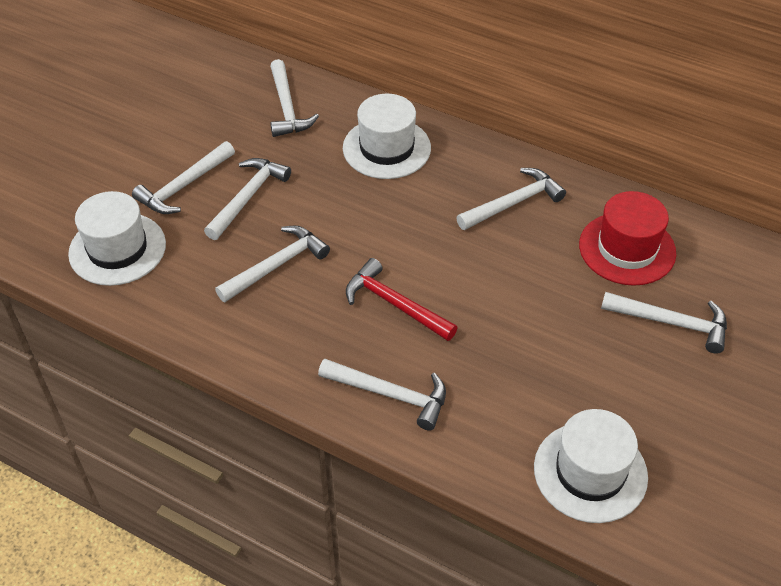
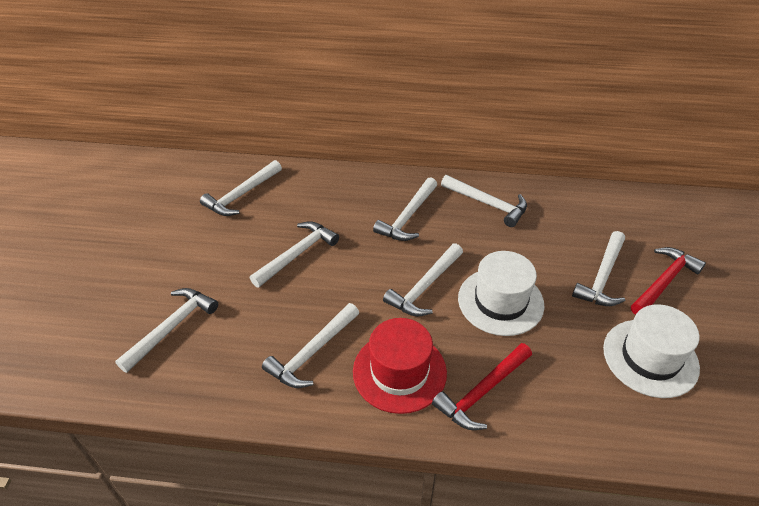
red hammer: 1 -> 2
white hammer: 7 -> 8
white hat: 3 -> 2

